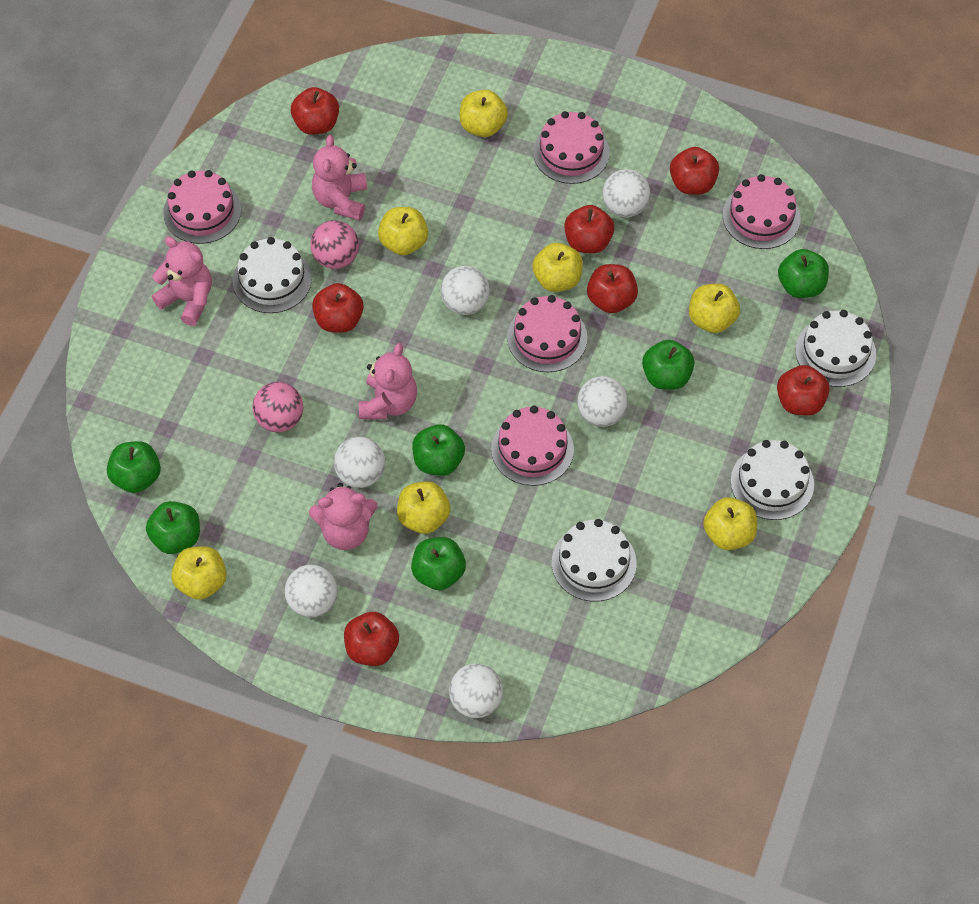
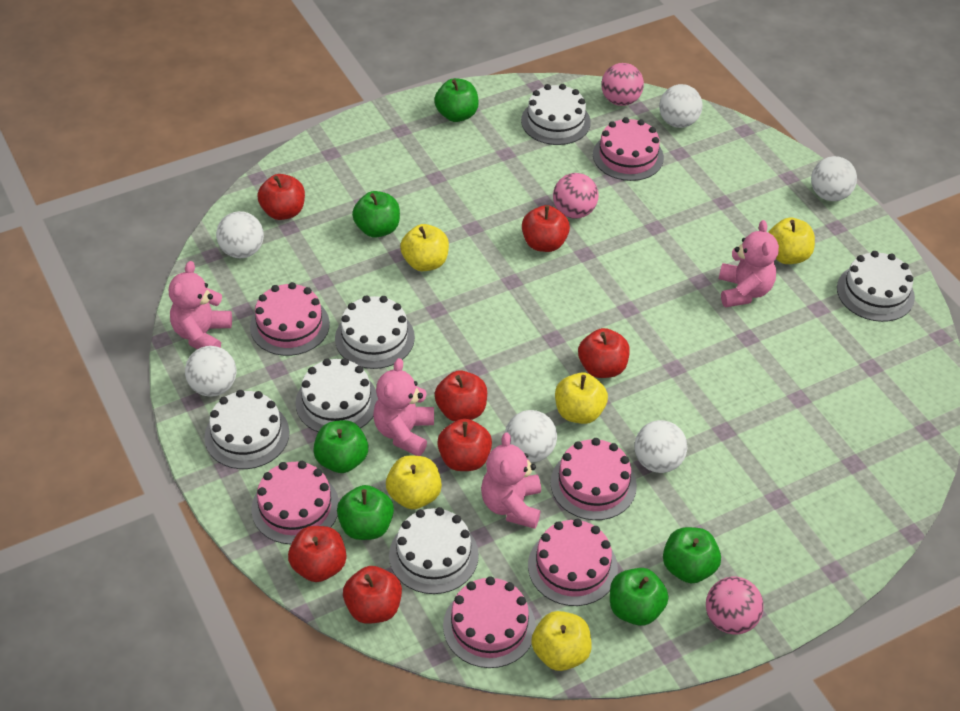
pink ball: 2 -> 3
pink cake: 5 -> 6
white cake: 4 -> 6
yellow apple: 7 -> 5

